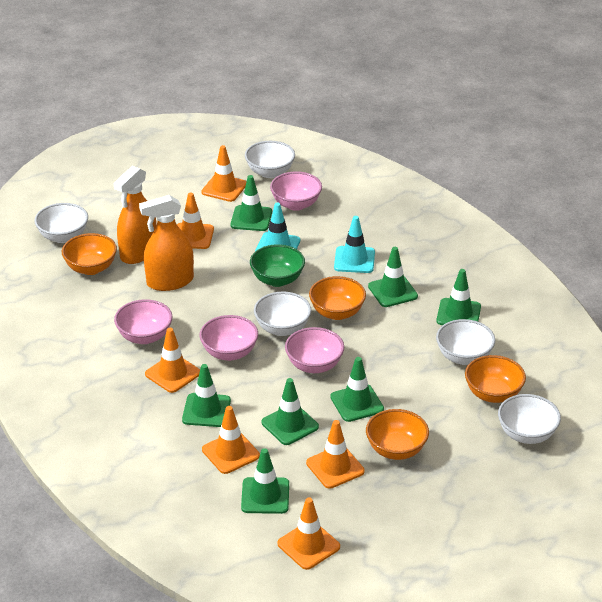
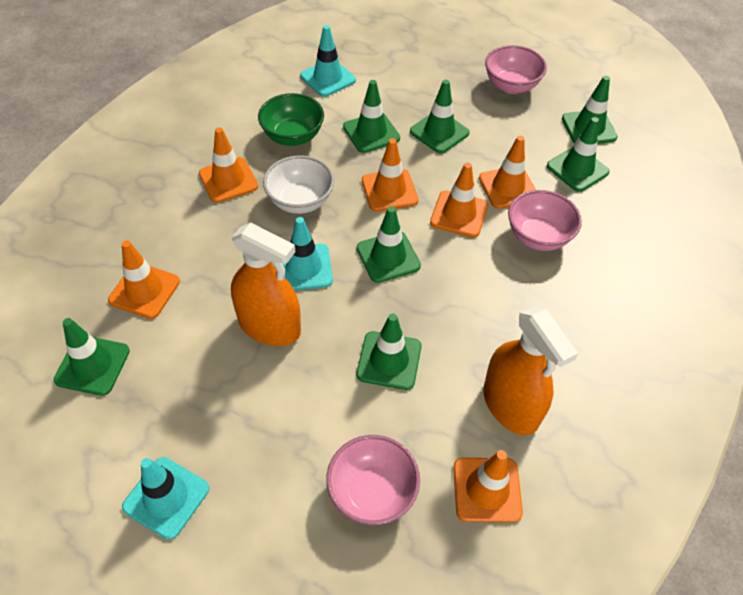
orange bowl: 4 -> 0
pink bowl: 4 -> 3
turquoise traffic cone: 2 -> 3
white bowl: 5 -> 1

